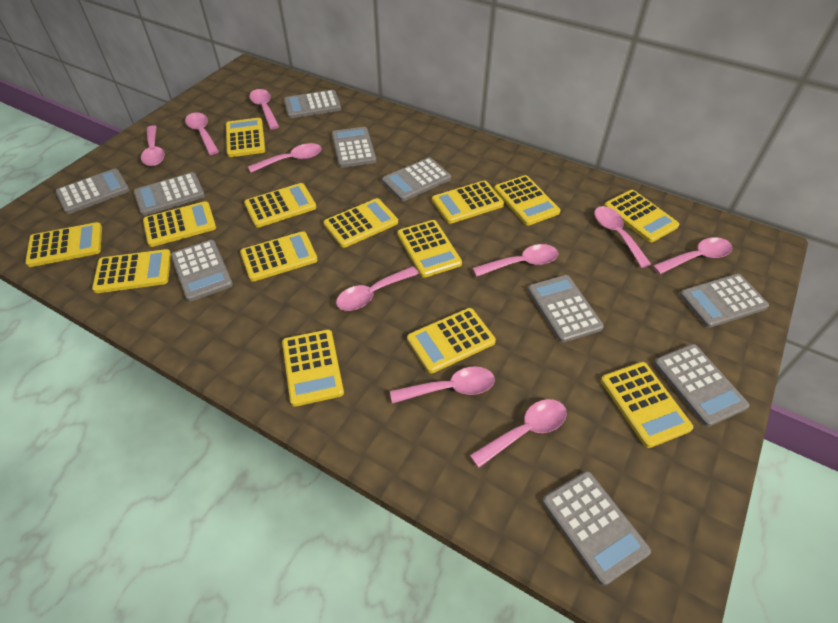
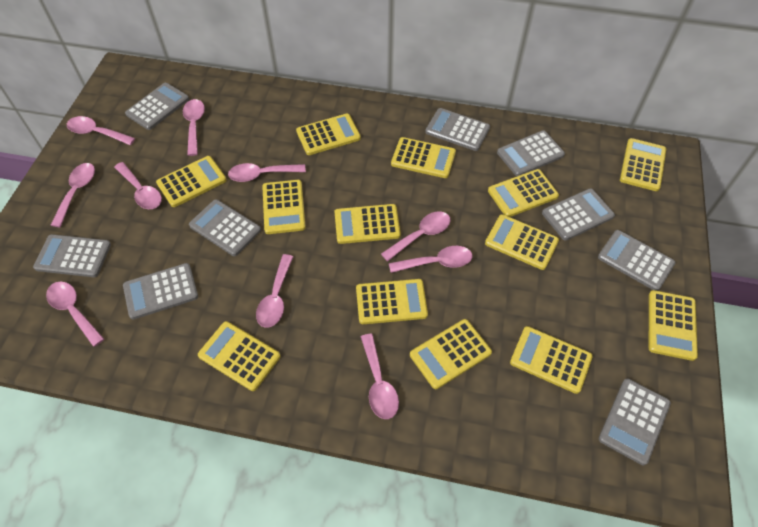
grey calculator: 10 -> 9
yellow calculator: 14 -> 13

